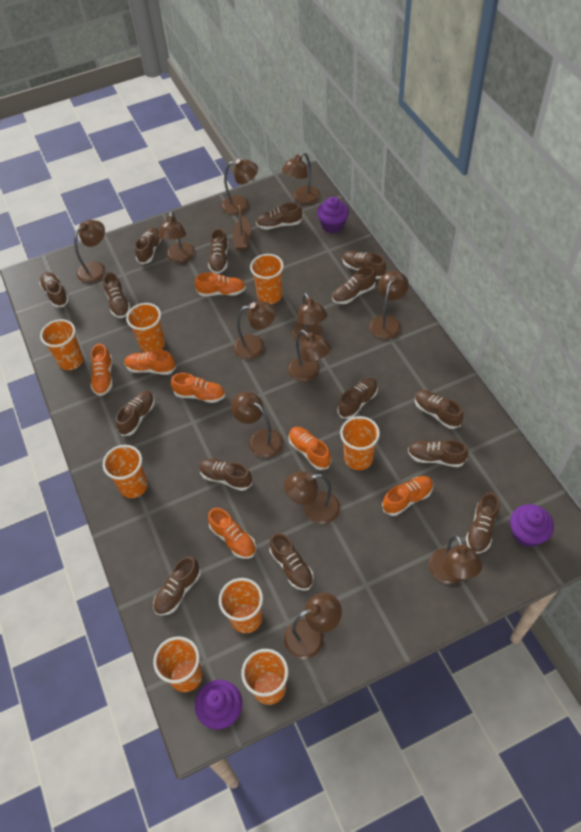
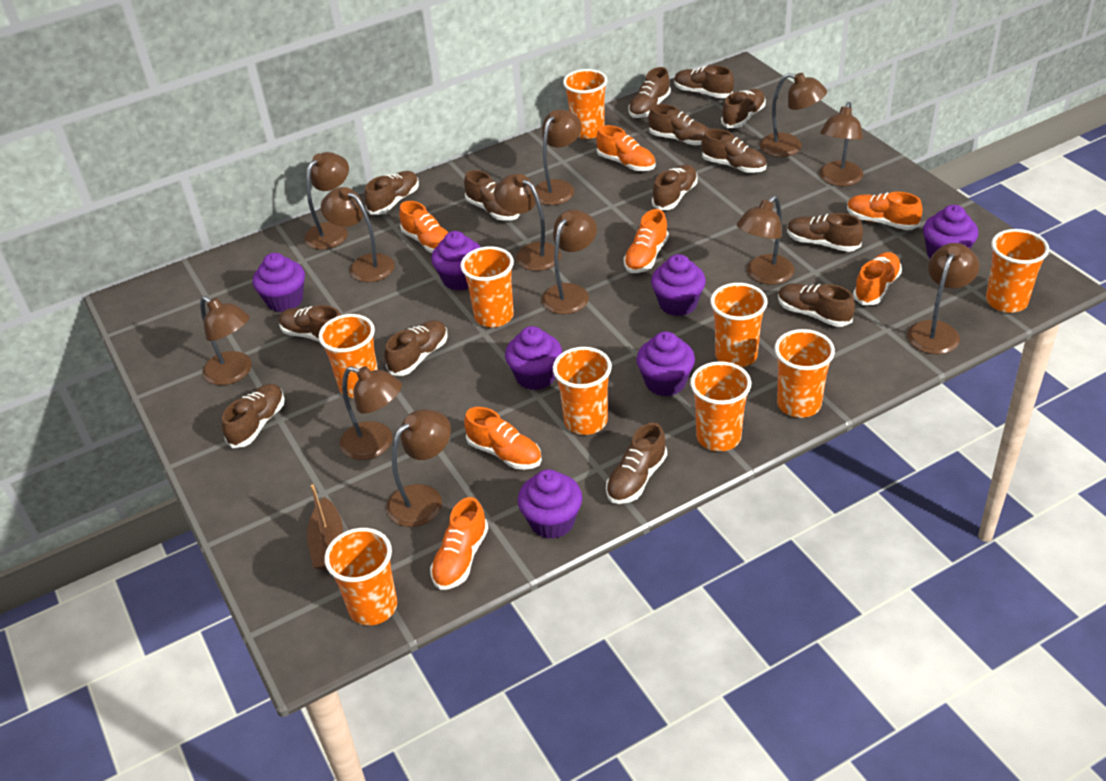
brown shoe: 15 -> 14
orange cup: 8 -> 9
purple cupcake: 3 -> 7

